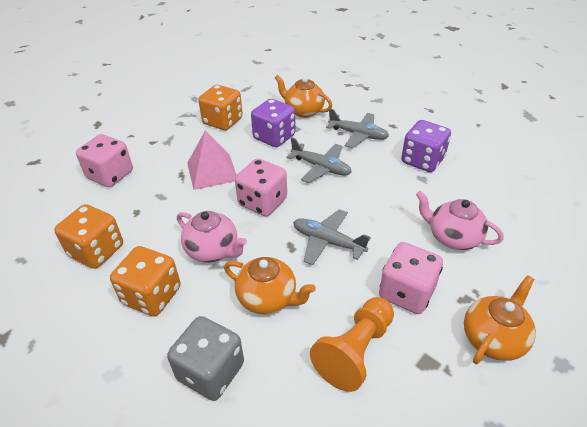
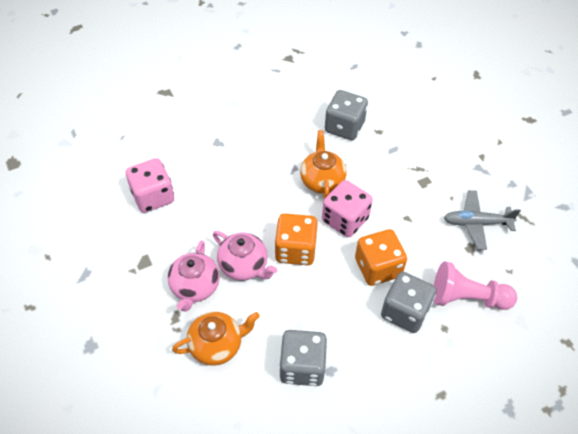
grey dice: 1 -> 3
grey plane: 3 -> 1
orange dice: 3 -> 2
orange pawn: 1 -> 0
orange teapot: 3 -> 2
pink dice: 3 -> 2
pink pawn: 0 -> 1
pink pyramid: 1 -> 0
purple dice: 2 -> 0

